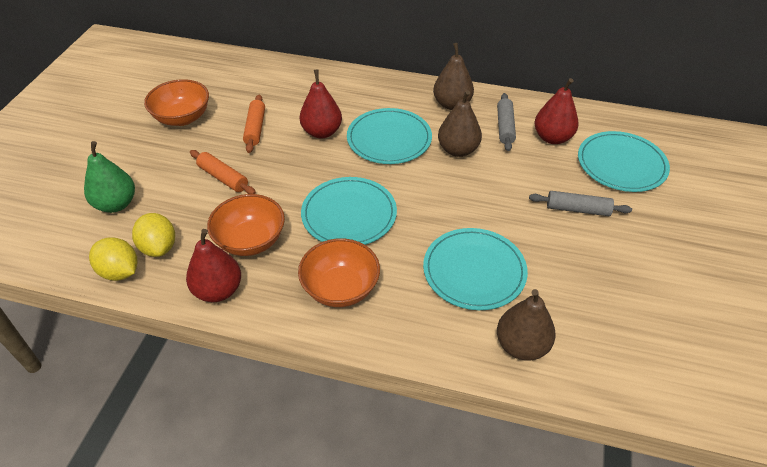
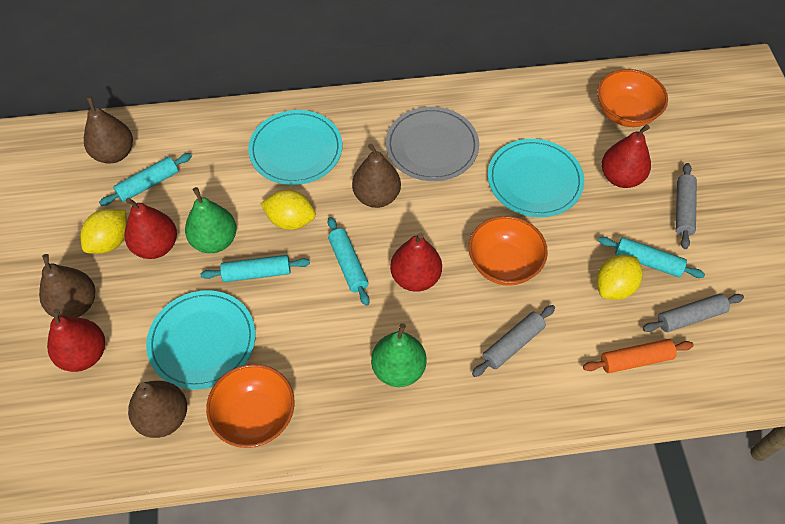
brown pear: 3 -> 4
green pear: 1 -> 2
grey plate: 0 -> 1
grey rolling pin: 2 -> 3
orange rolling pin: 2 -> 1
red pear: 3 -> 4
turquoise plate: 4 -> 3
turquoise rolling pin: 0 -> 4
yellow lemon: 2 -> 3

